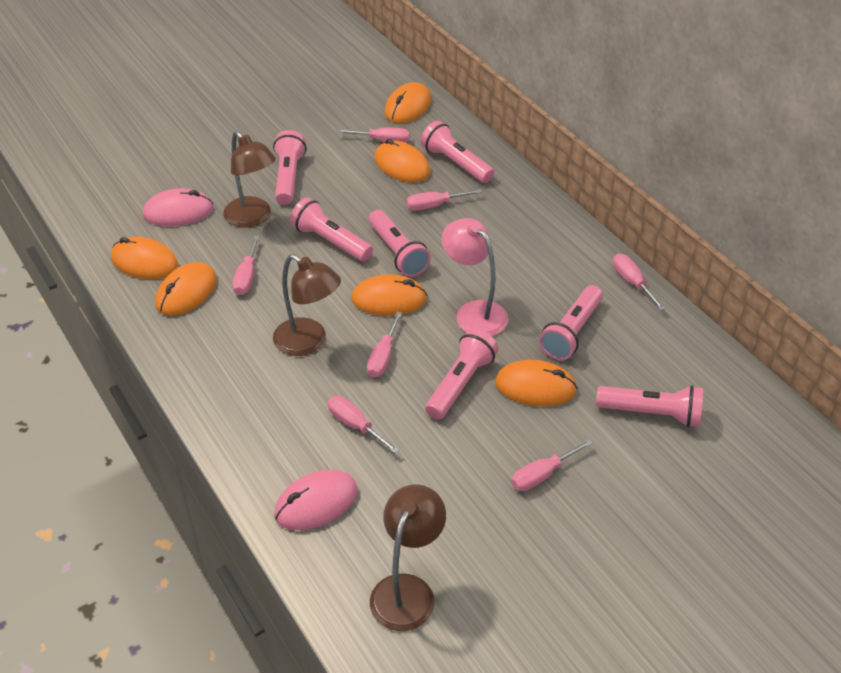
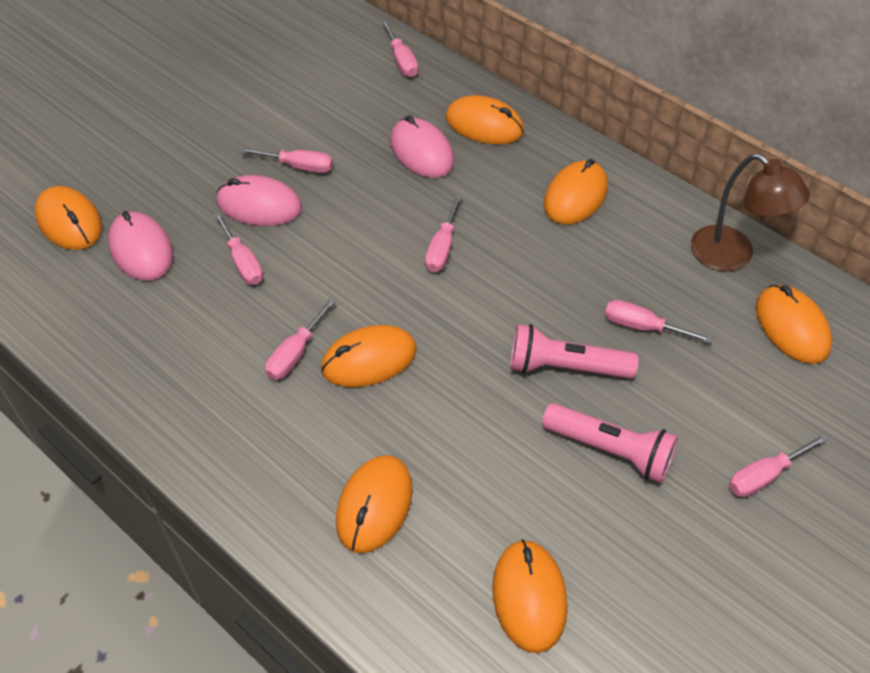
brown lamp: 3 -> 1
orange mouse: 6 -> 7
pink flashlight: 7 -> 2
pink lamp: 1 -> 0
pink mouse: 2 -> 3

